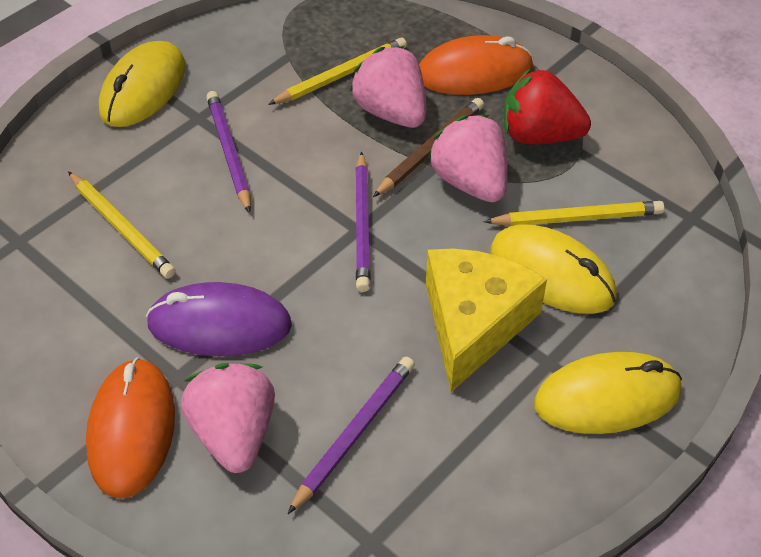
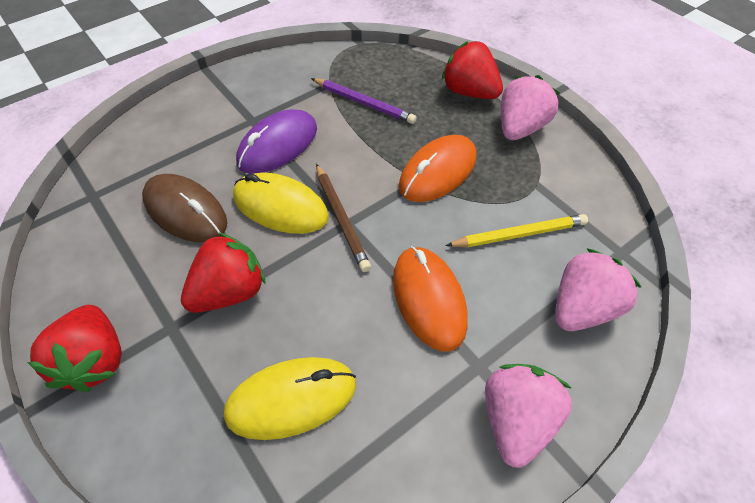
brown mouse: 0 -> 1
purple pencil: 3 -> 1
red strawberry: 1 -> 3
yellow cheese: 1 -> 0
yellow mouse: 3 -> 2
yellow pencil: 3 -> 1

